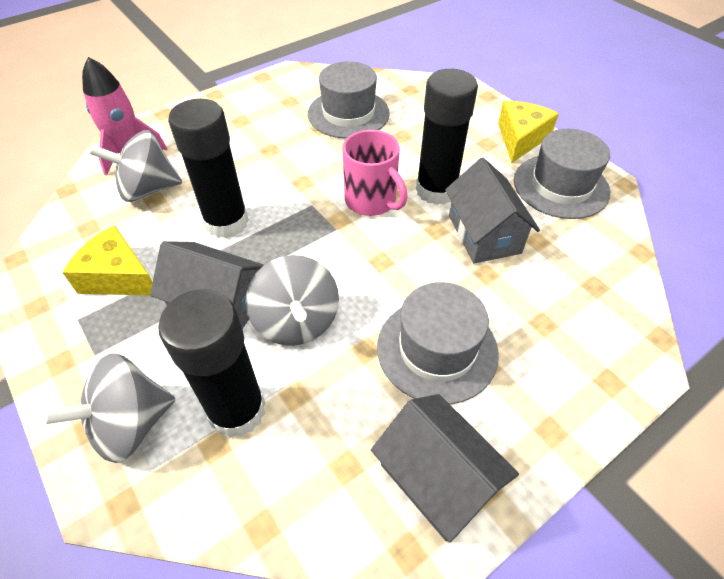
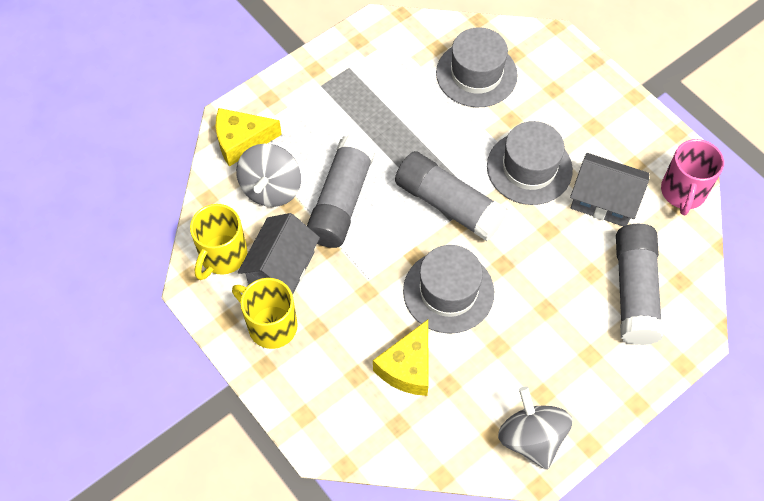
black glue stick: 3 -> 0
grey glue stick: 0 -> 3
grey house: 3 -> 2
grey spinning top: 3 -> 2
pink rocket: 1 -> 0
yellow mug: 0 -> 2

